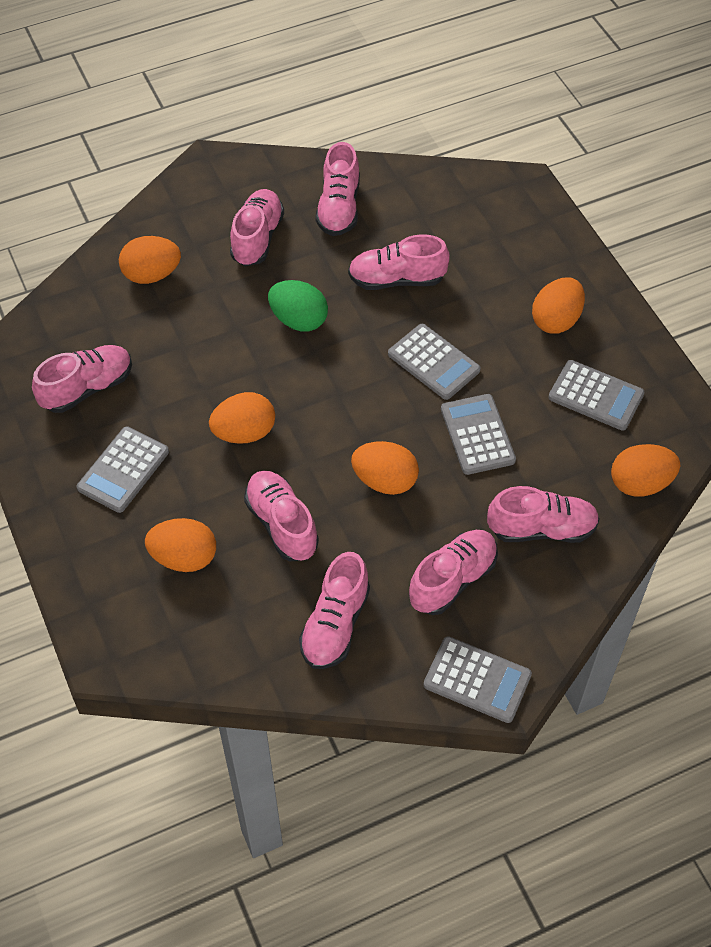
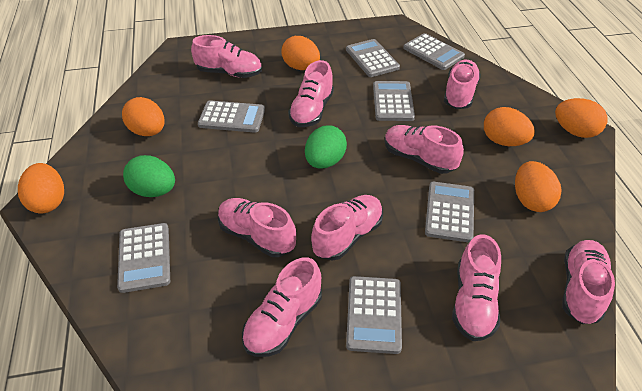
green egg: 1 -> 2
grey calculator: 5 -> 7
pink shoe: 8 -> 9

